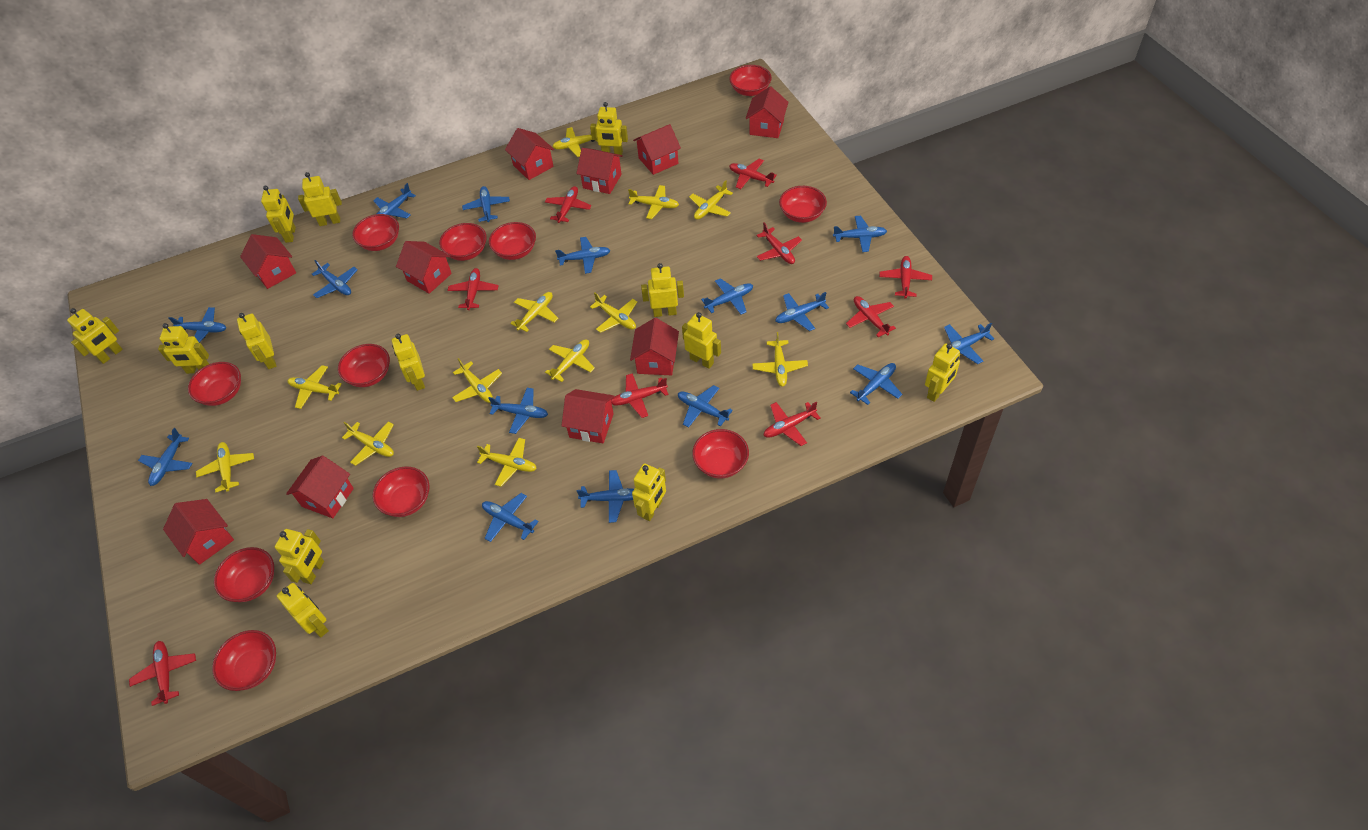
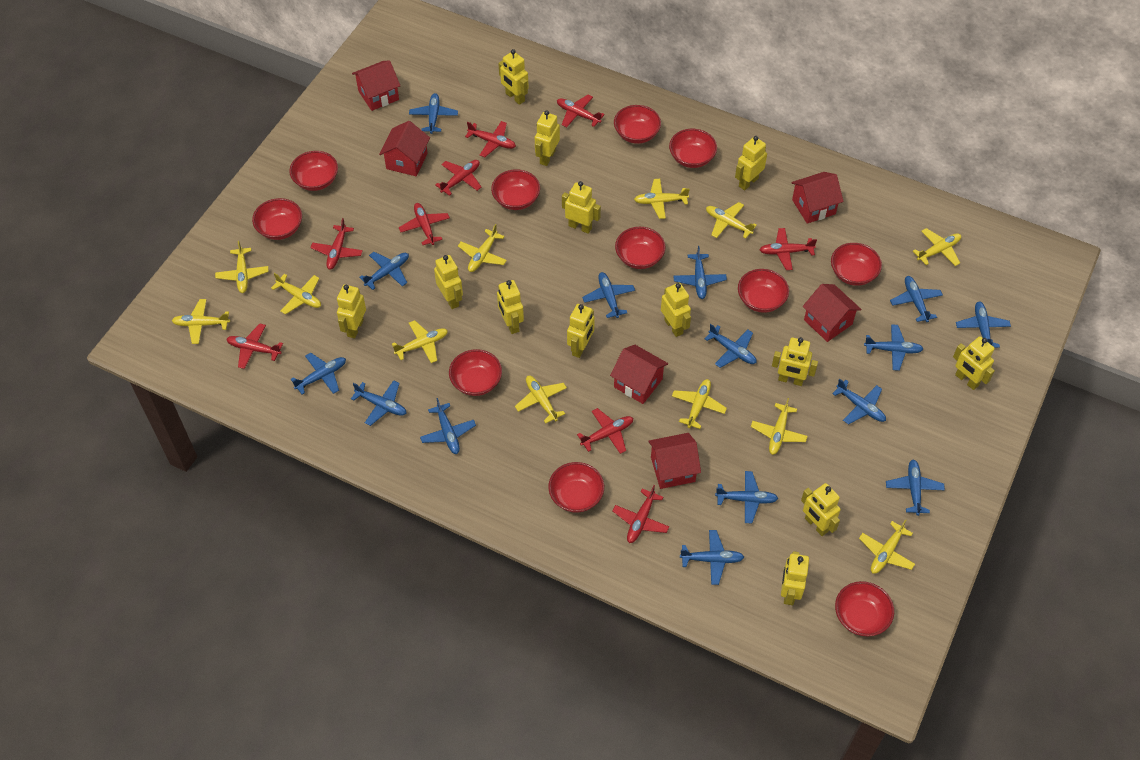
red house: 10 -> 6

